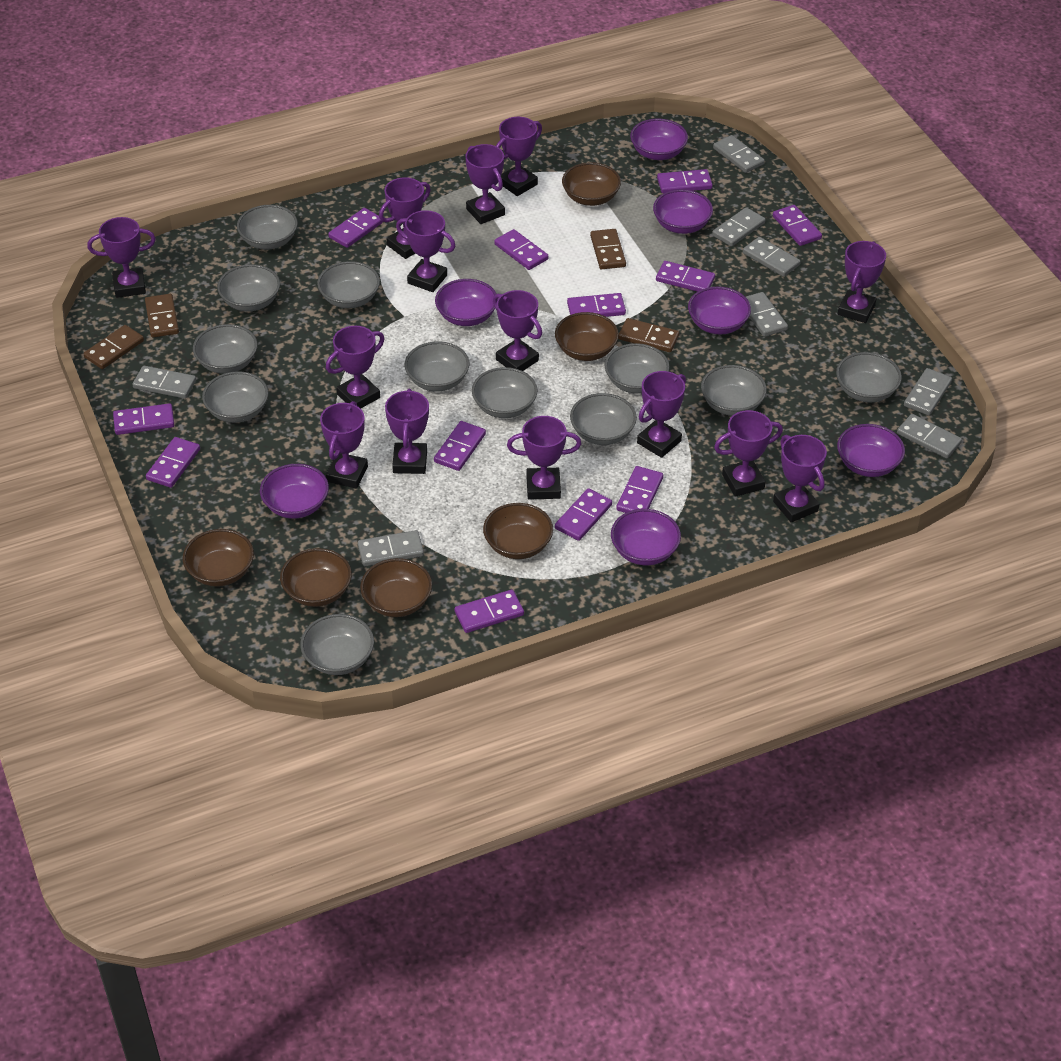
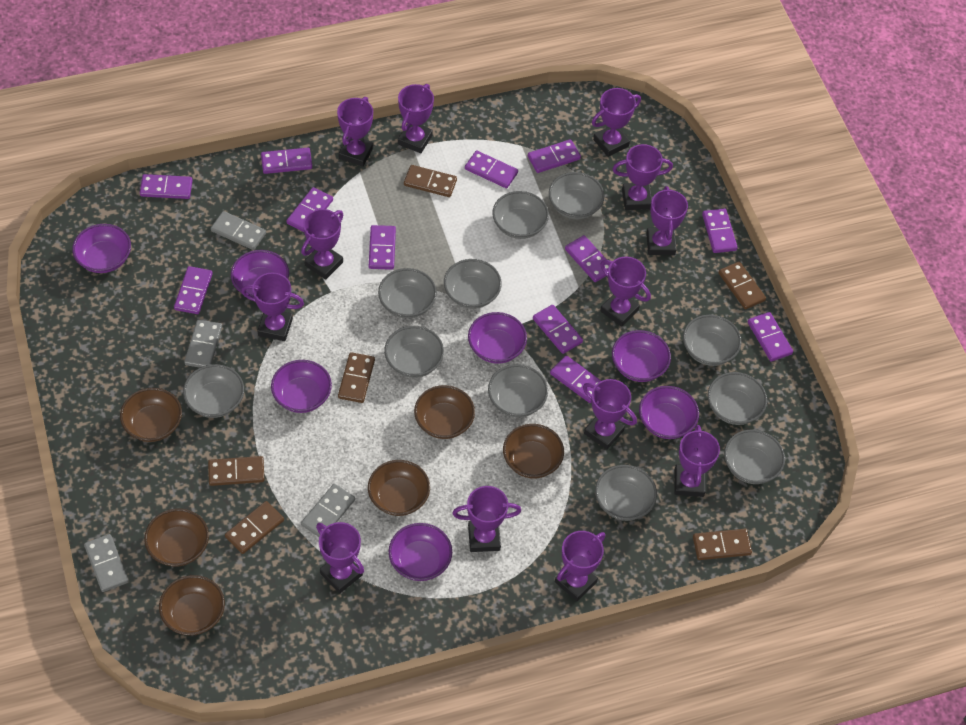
brown domino: 4 -> 6
grey bowl: 12 -> 11
grey domino: 8 -> 4
purple trophy: 14 -> 13

